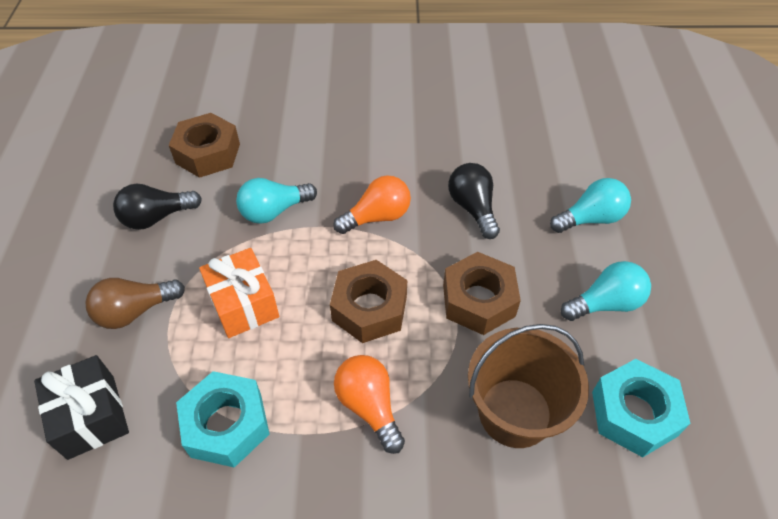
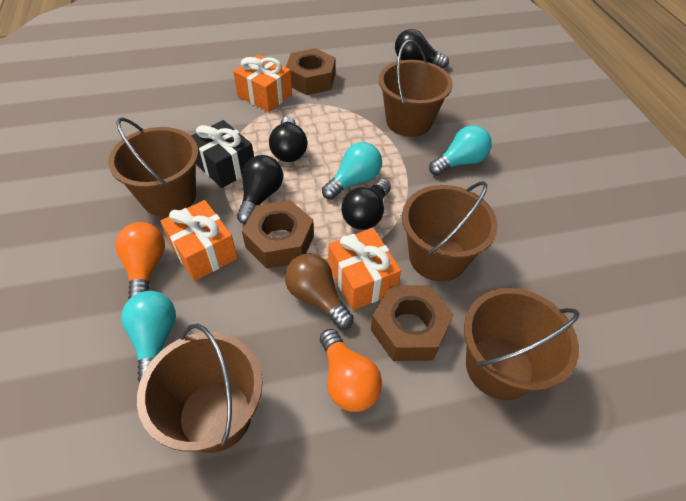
black light bulb: 2 -> 4
brown bucket: 1 -> 5
orange gift: 1 -> 3
turquoise nut: 2 -> 0

